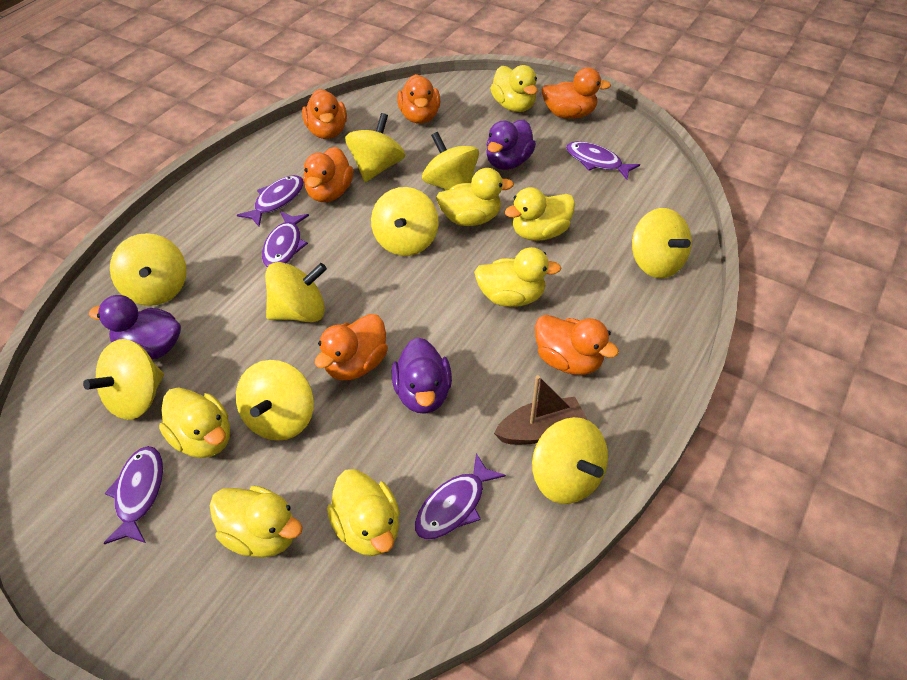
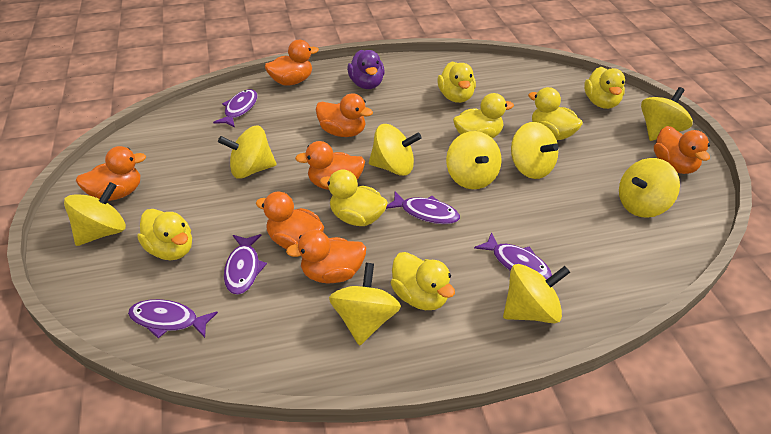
brown boat: 1 -> 0
orange duck: 6 -> 7
purple duck: 3 -> 1

